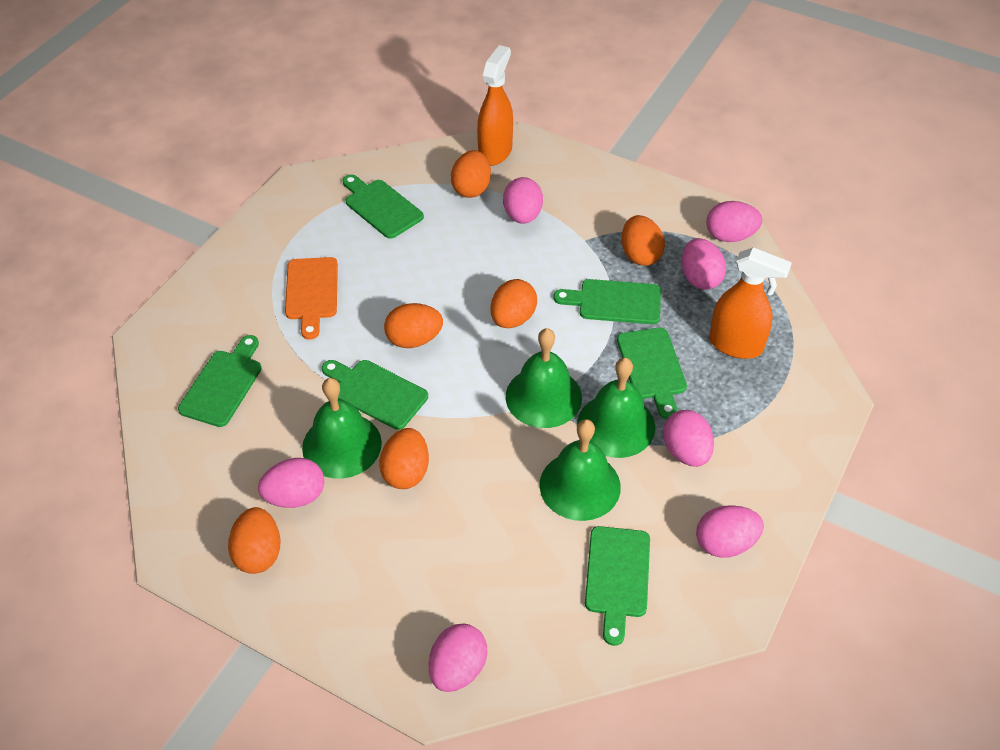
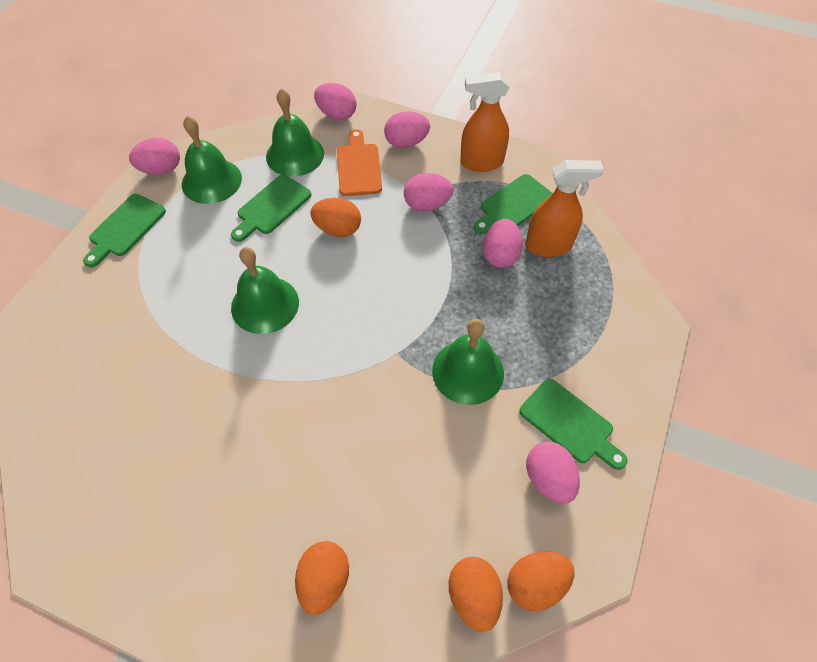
green cutting board: 6 -> 4
orange egg: 6 -> 4
pink egg: 7 -> 6

